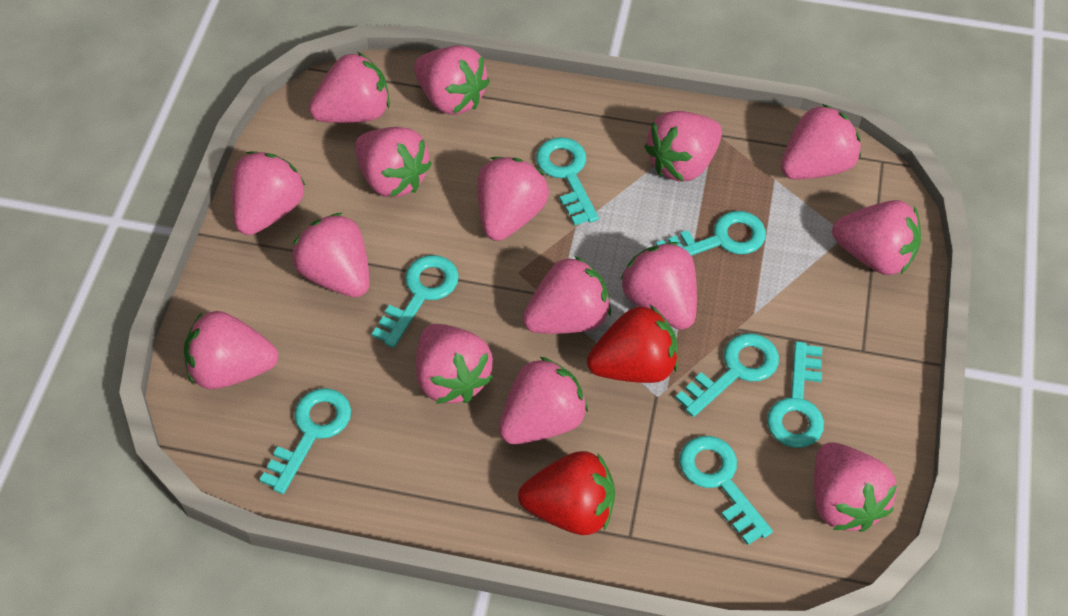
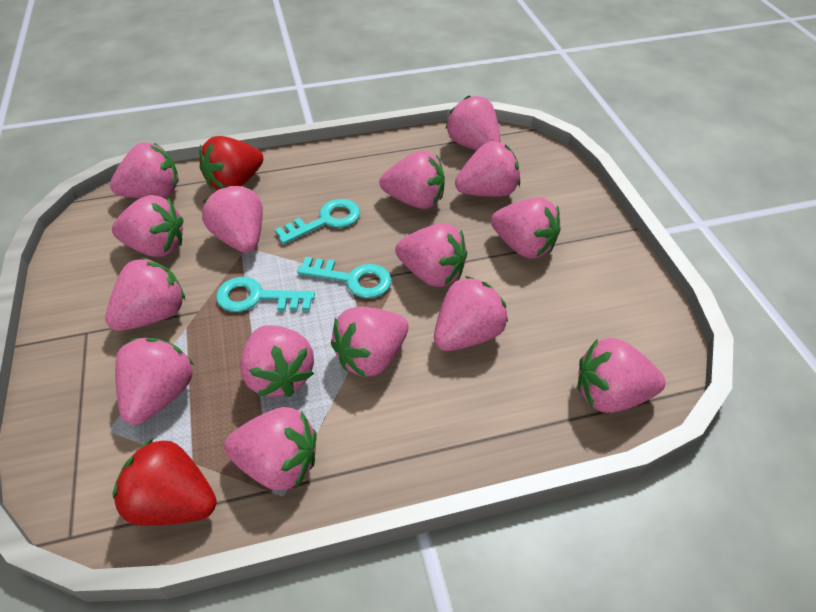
turquoise key: 7 -> 3

